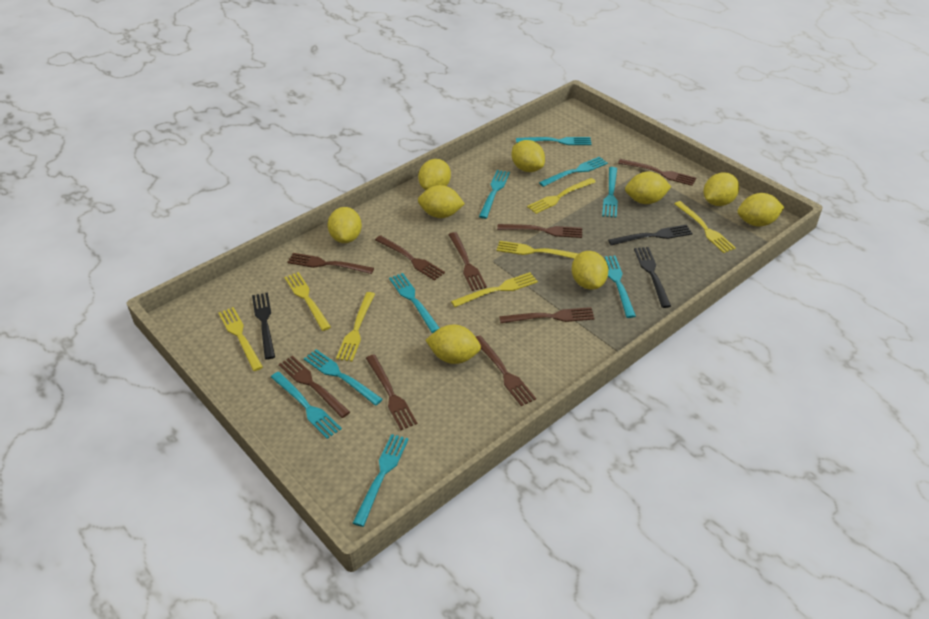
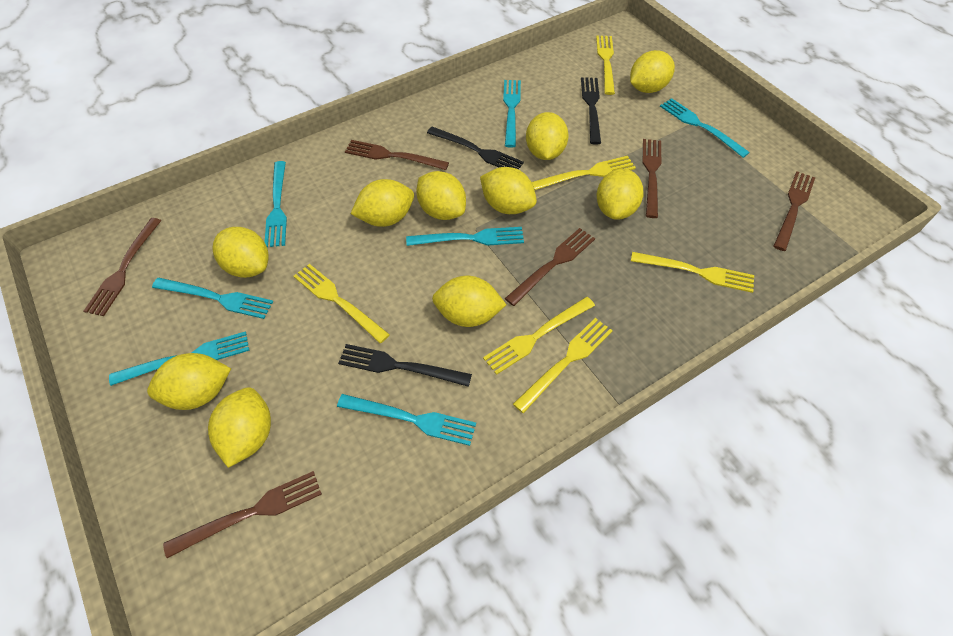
brown fork: 9 -> 6
turquoise fork: 9 -> 7
yellow fork: 7 -> 6
yellow lemon: 9 -> 10

